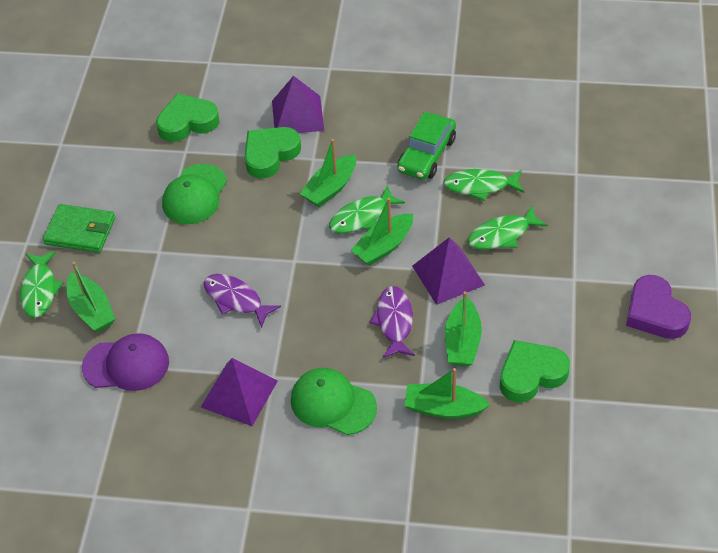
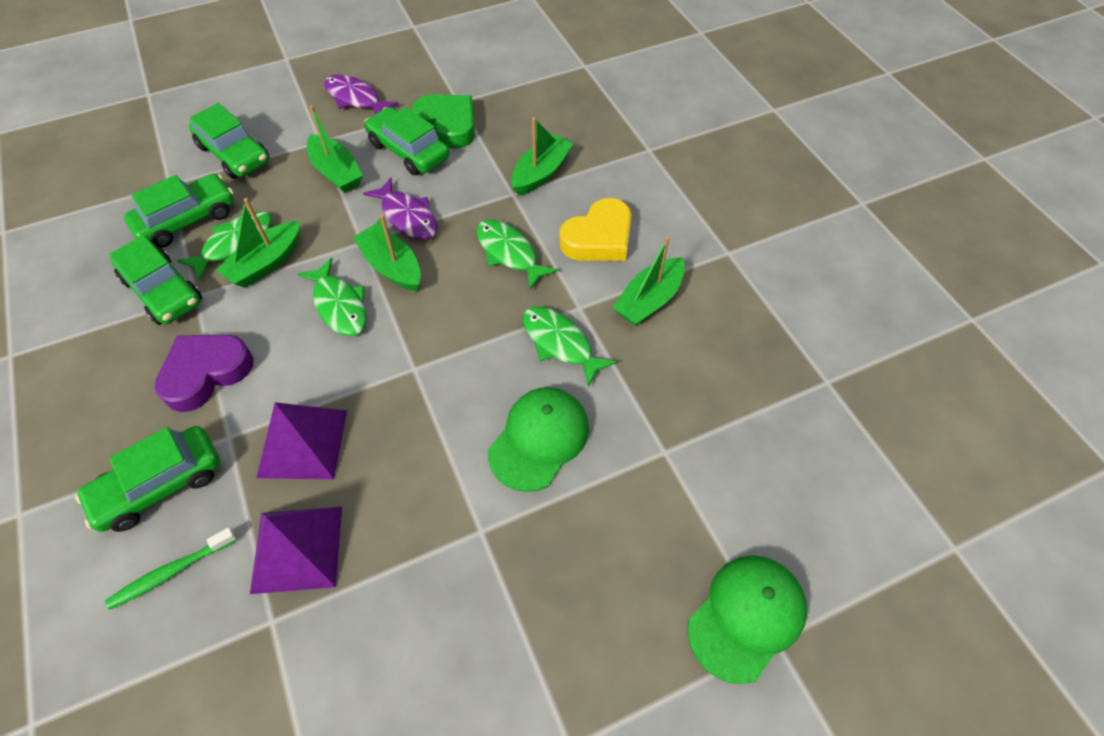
green car: 1 -> 5
green heart: 3 -> 1
green toothbrush: 0 -> 1
green wallet: 1 -> 0
purple cap: 1 -> 0
purple pyramid: 3 -> 2
yellow heart: 0 -> 1

